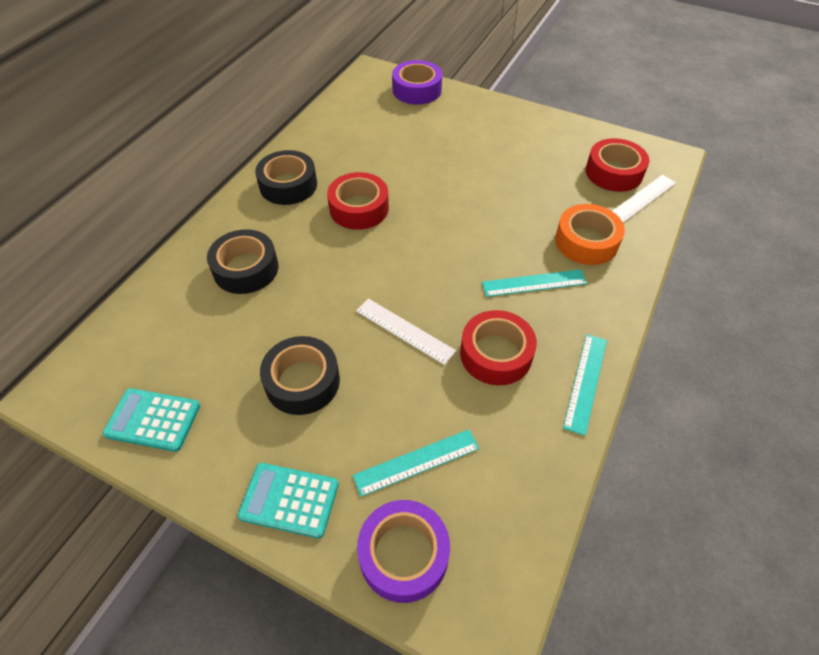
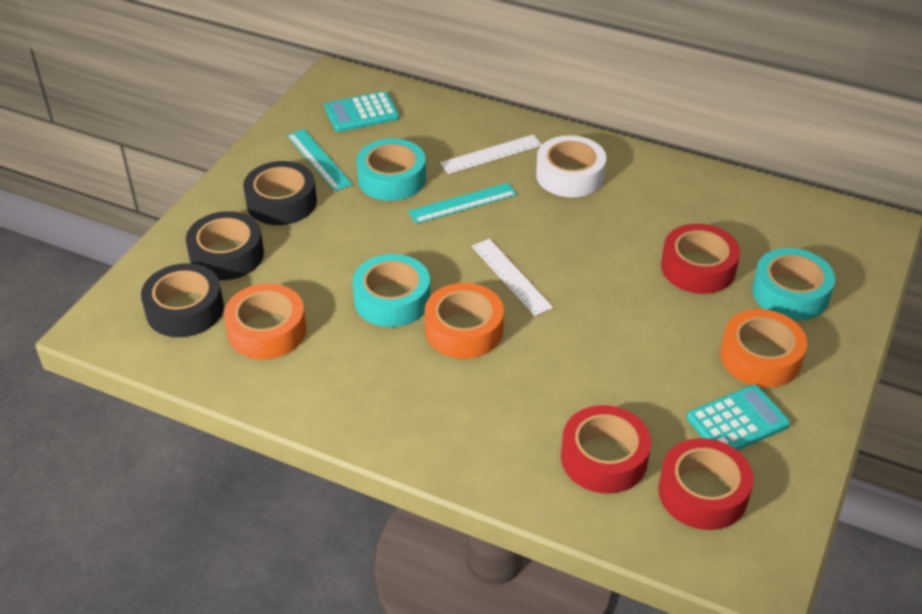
orange tape: 1 -> 3
purple tape: 2 -> 0
turquoise ruler: 3 -> 2
turquoise tape: 0 -> 3
white tape: 0 -> 1

